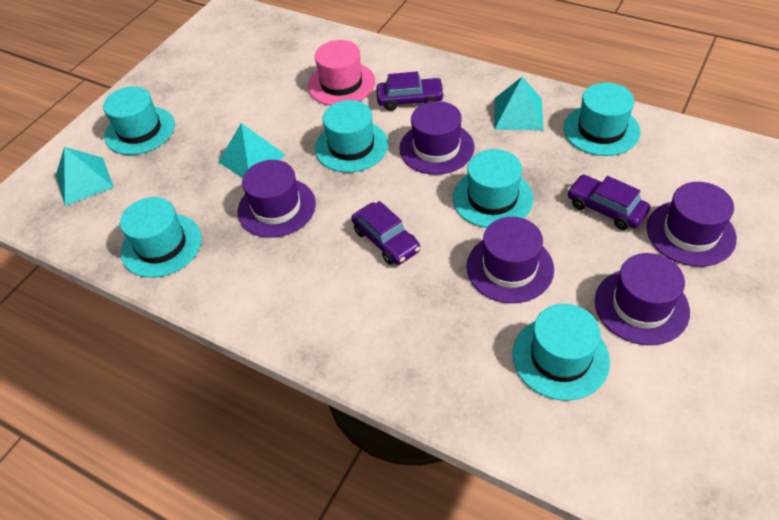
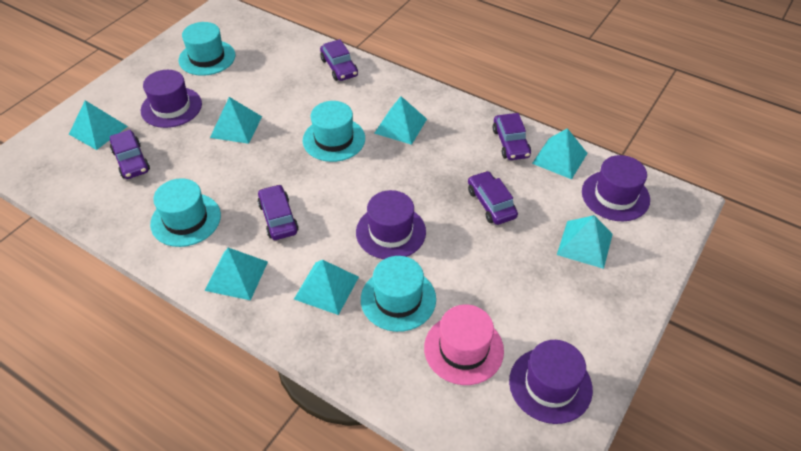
purple car: 3 -> 5
purple hat: 5 -> 4
turquoise hat: 6 -> 4
turquoise pyramid: 3 -> 7

